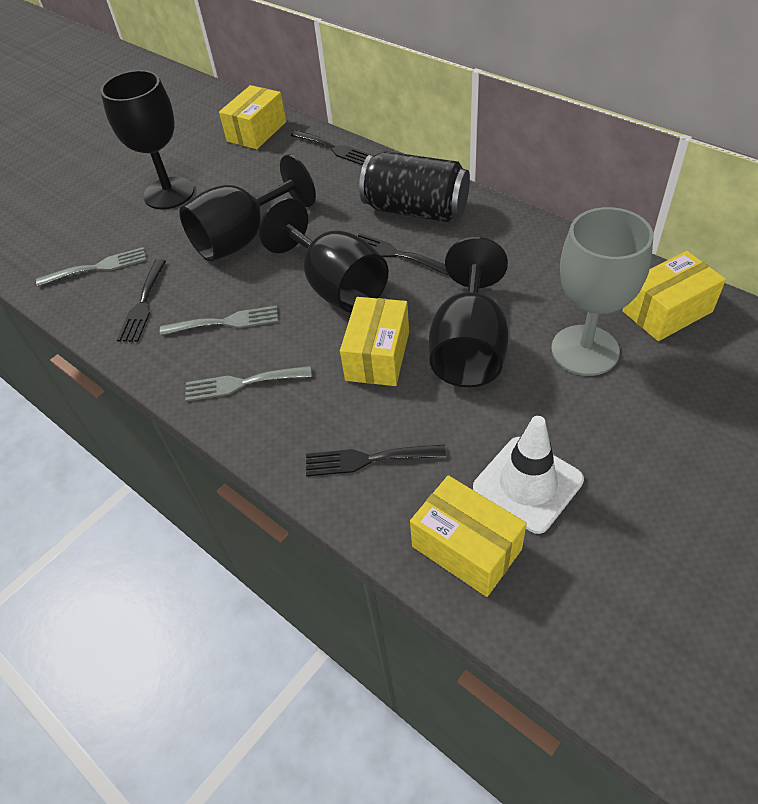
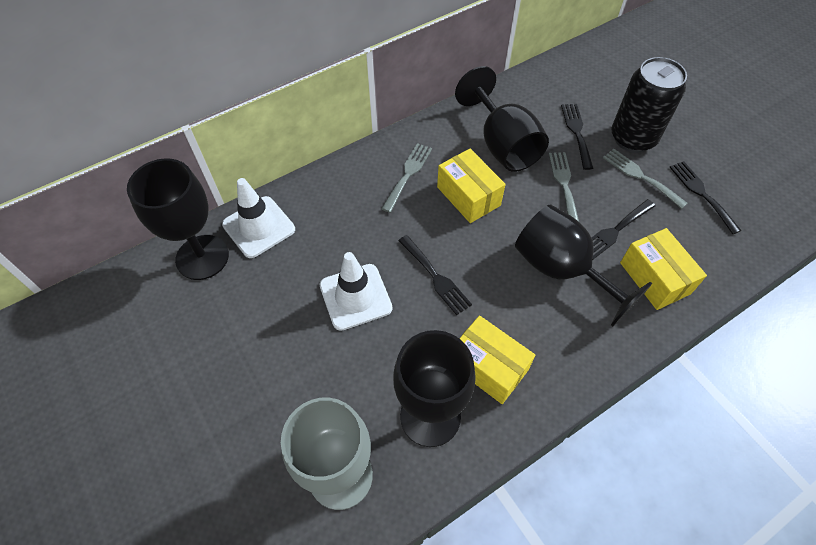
white traffic cone: 1 -> 2
yellow box: 4 -> 3

